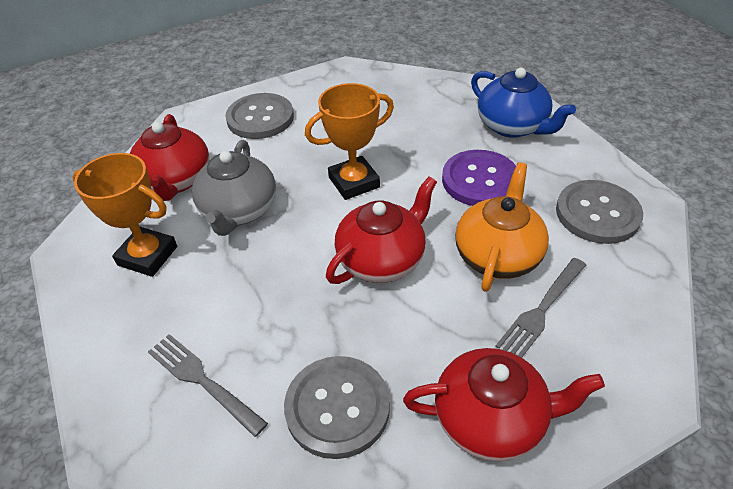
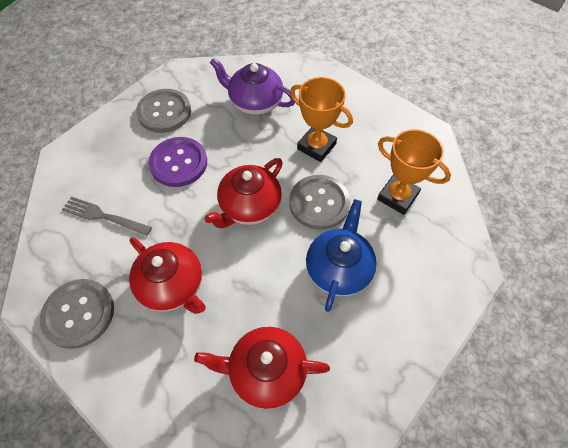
grey fork: 2 -> 1
grey teapot: 1 -> 0
orange teapot: 1 -> 0
purple teapot: 0 -> 1

